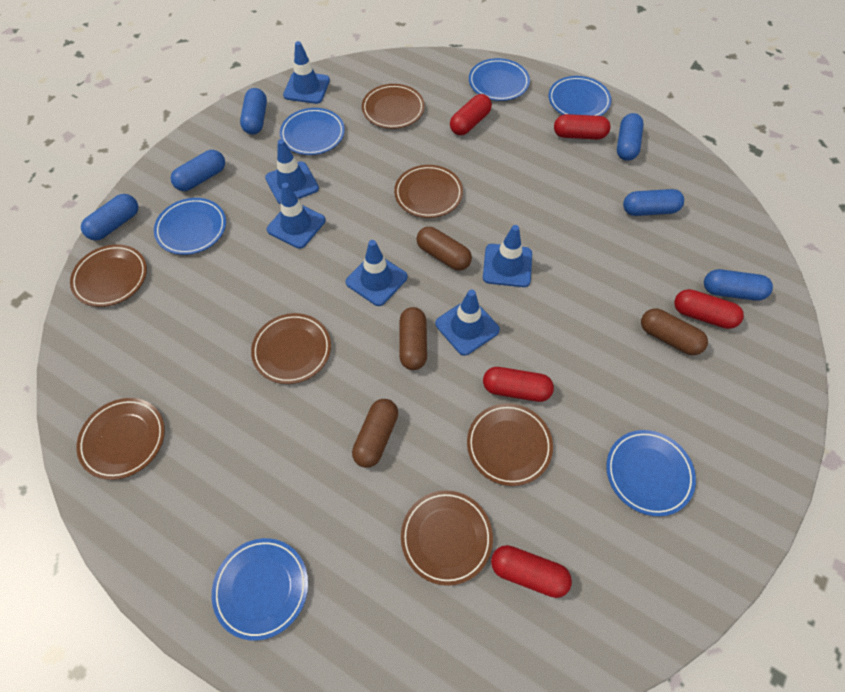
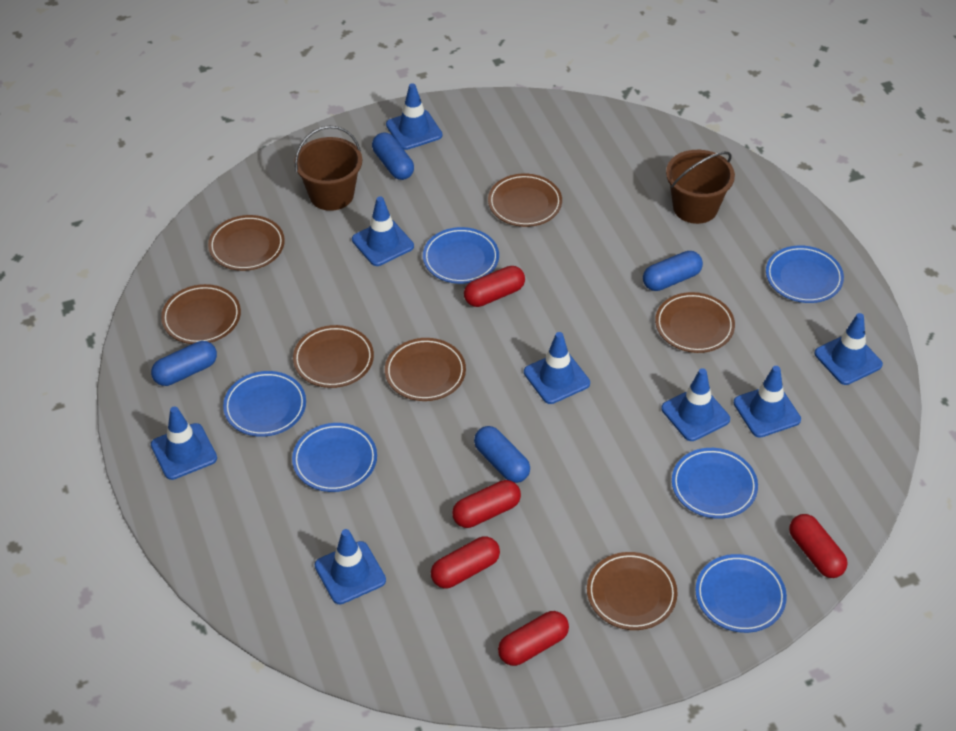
blue capsule: 6 -> 4
blue traffic cone: 6 -> 8
brown bucket: 0 -> 2
brown capsule: 4 -> 0

